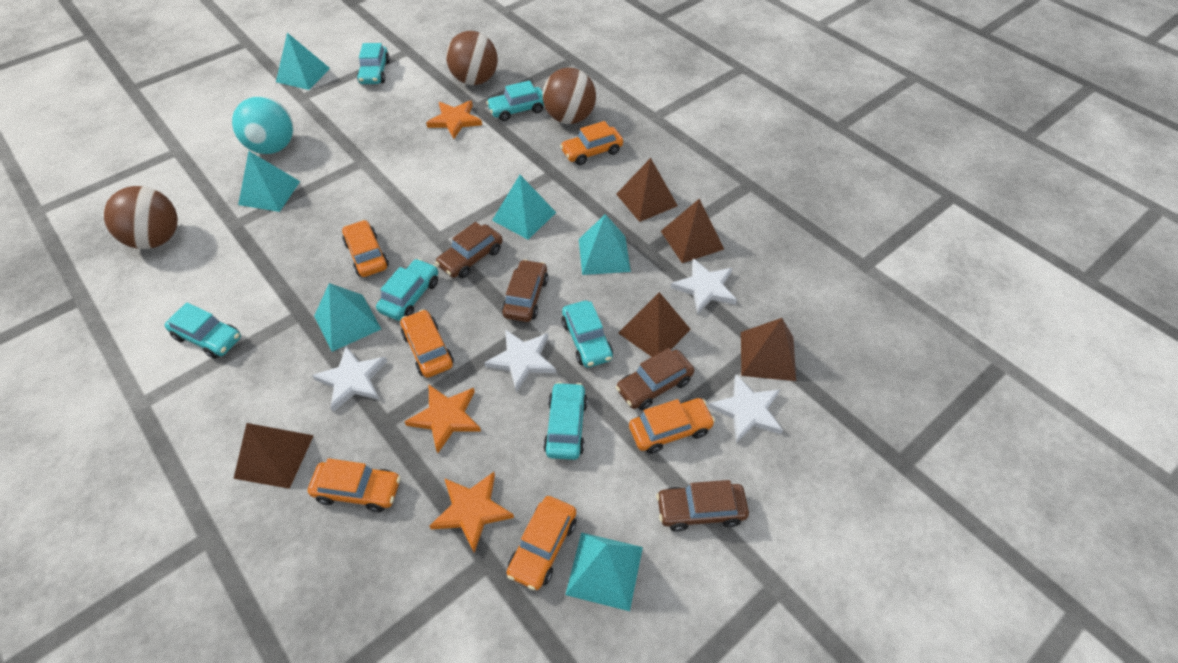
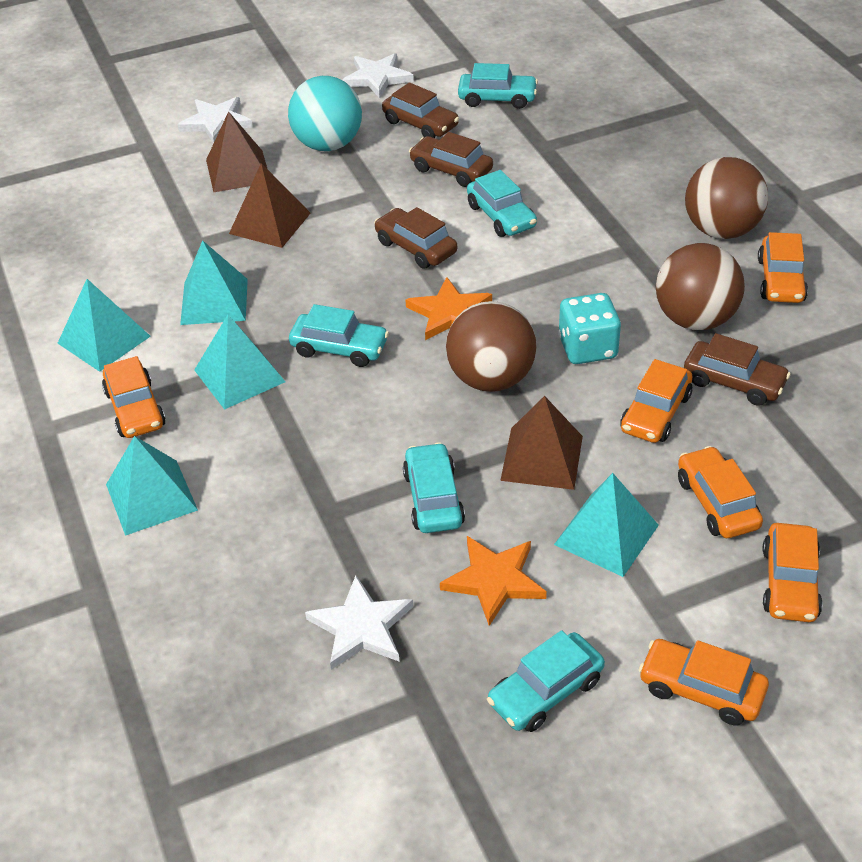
brown pyramid: 5 -> 3
orange star: 3 -> 2
turquoise car: 6 -> 5
turquoise dice: 0 -> 1
turquoise pyramid: 6 -> 5
white star: 4 -> 3

